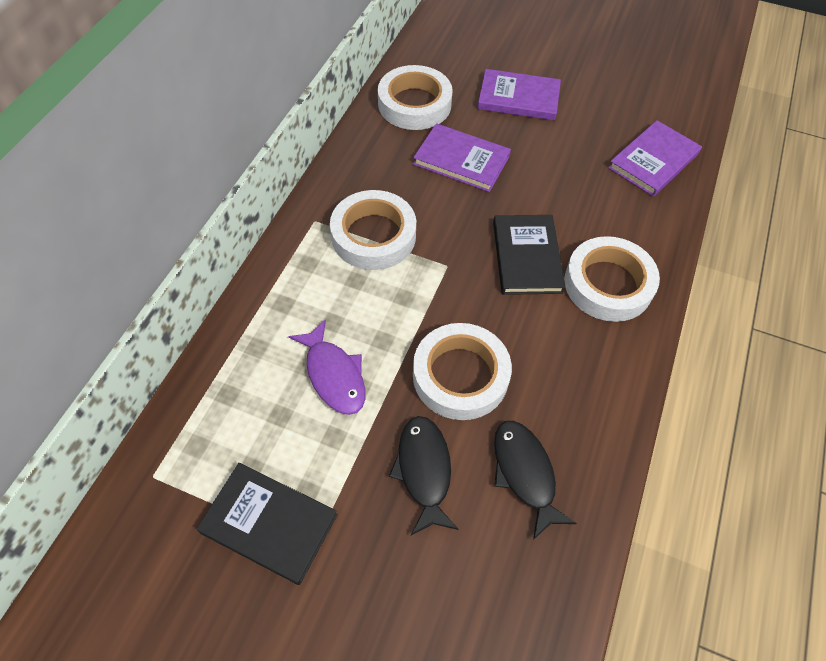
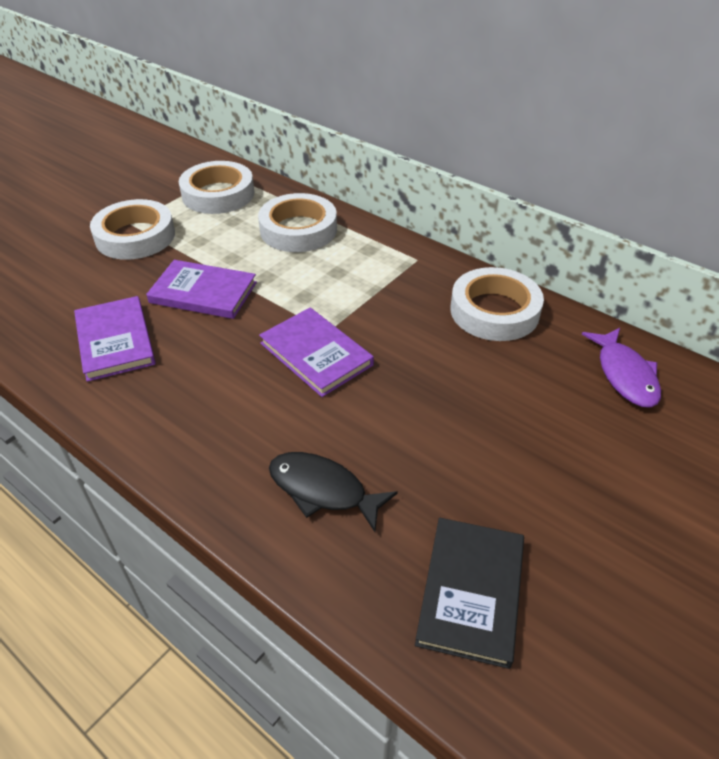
black book: 2 -> 1
black fish: 2 -> 1

